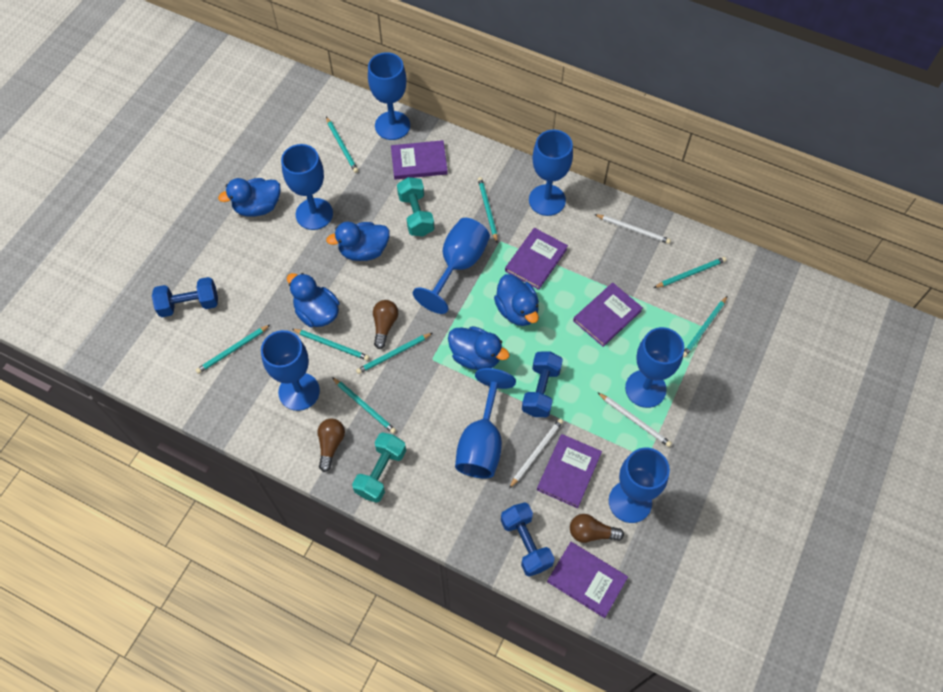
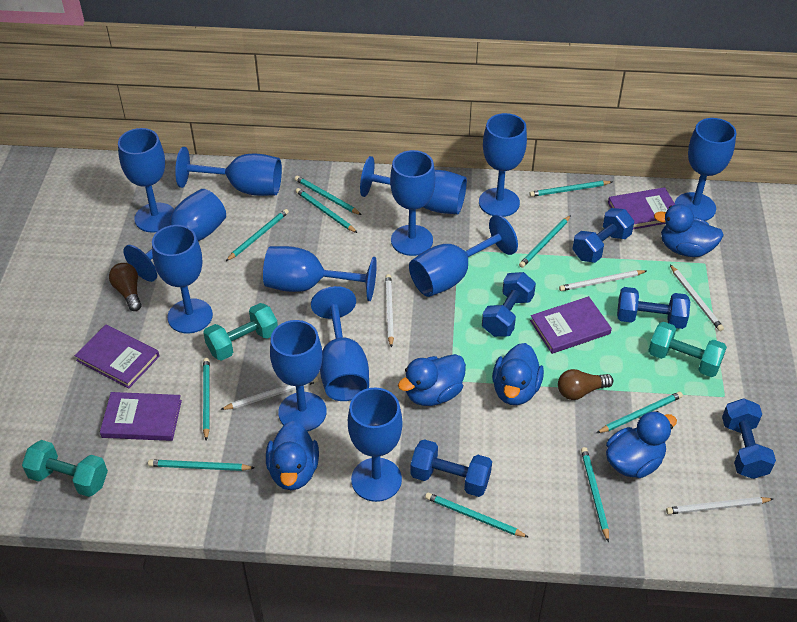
blue dumbbell: 3 -> 5
blue goblet: 8 -> 13
brown light bulb: 3 -> 2
purple book: 5 -> 4
turquoise dumbbell: 2 -> 3
turquoise pencil: 8 -> 10
white pencil: 3 -> 5

